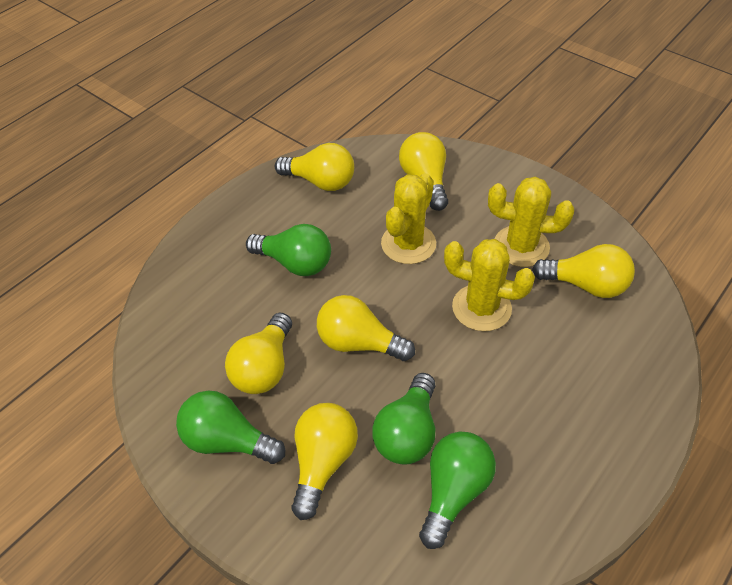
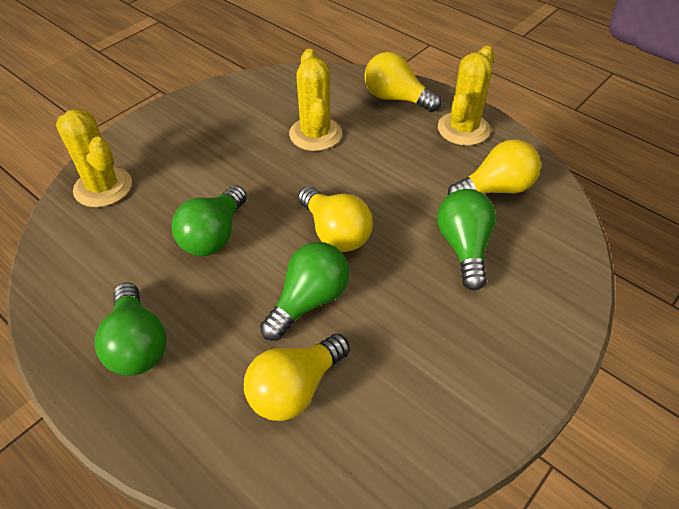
yellow light bulb: 6 -> 4

